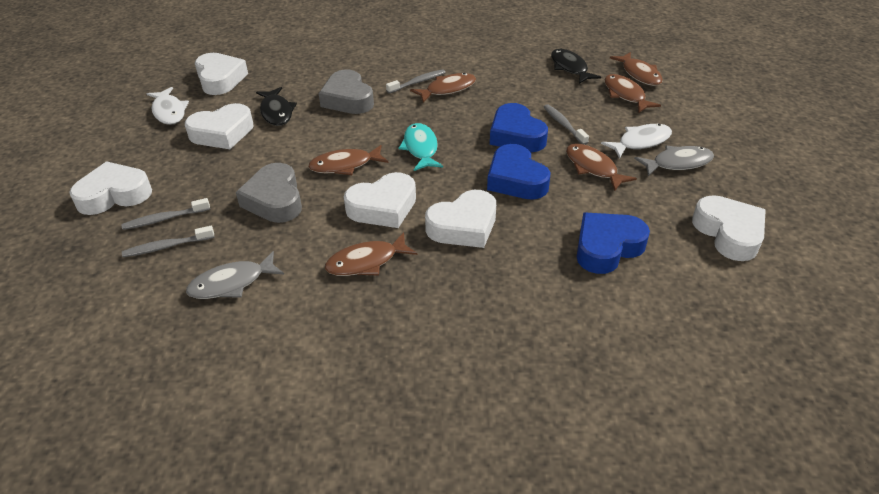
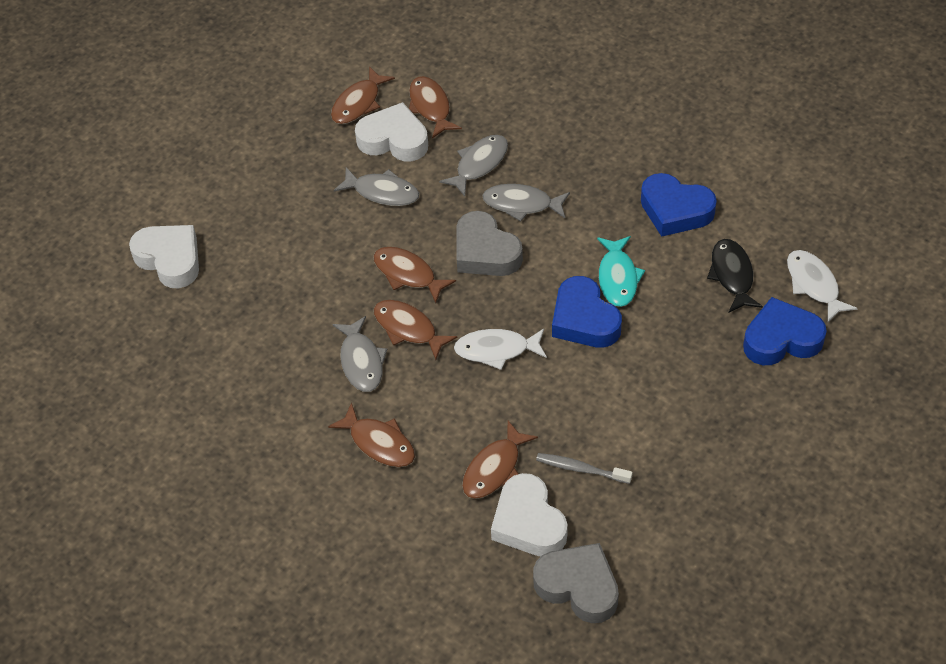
black fish: 2 -> 1
grey fish: 2 -> 4
grey toothbrush: 4 -> 1
white heart: 6 -> 3

